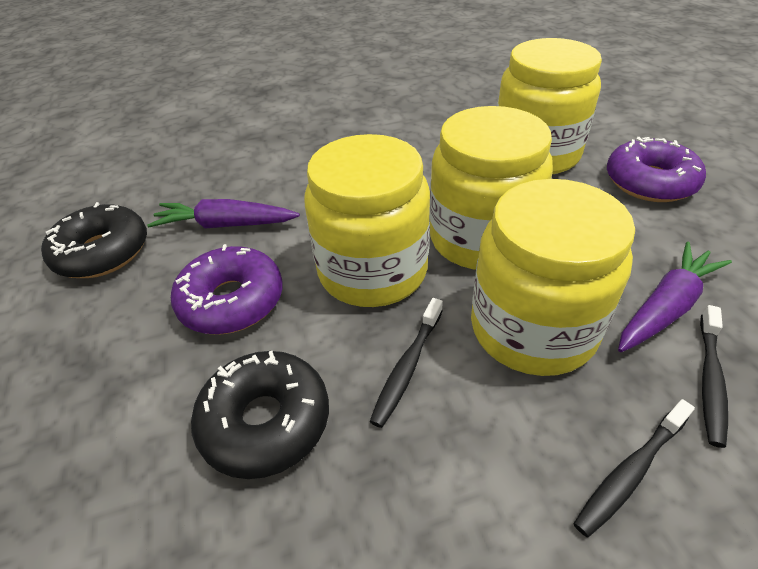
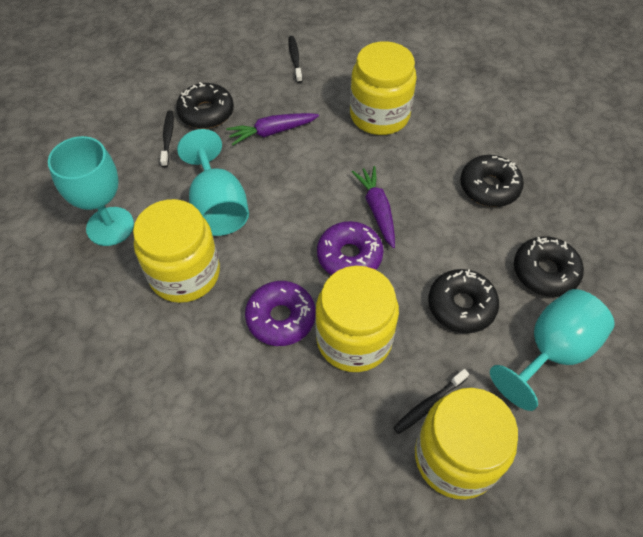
black donut: 2 -> 4
turquoise goblet: 0 -> 3

